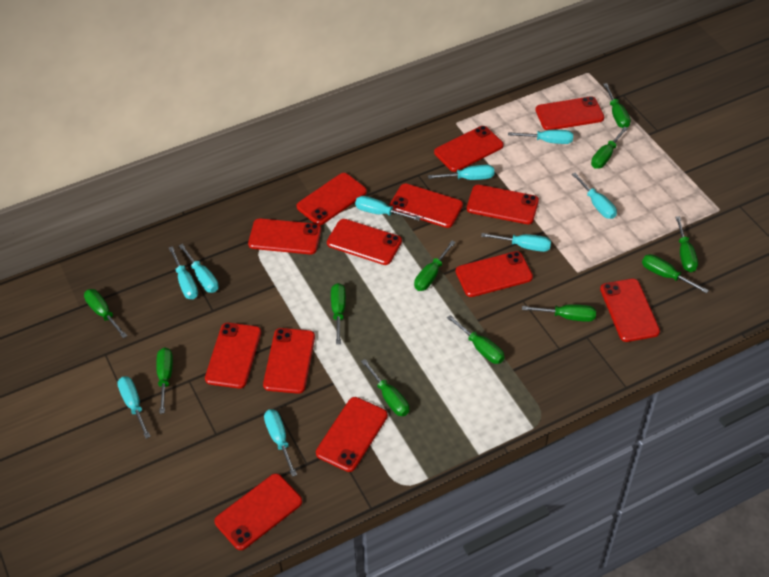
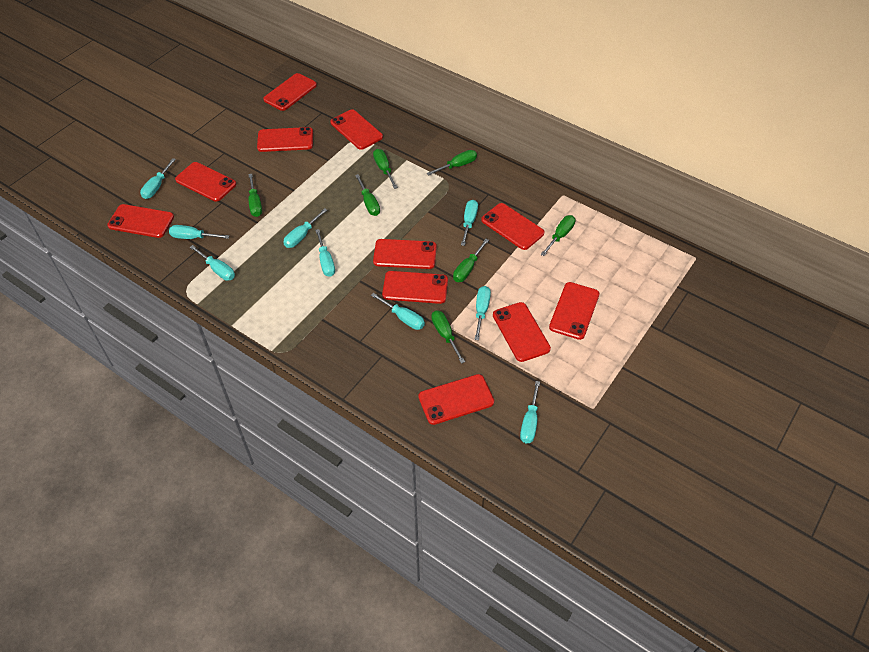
green screwdriver: 11 -> 7
red phone: 13 -> 11

